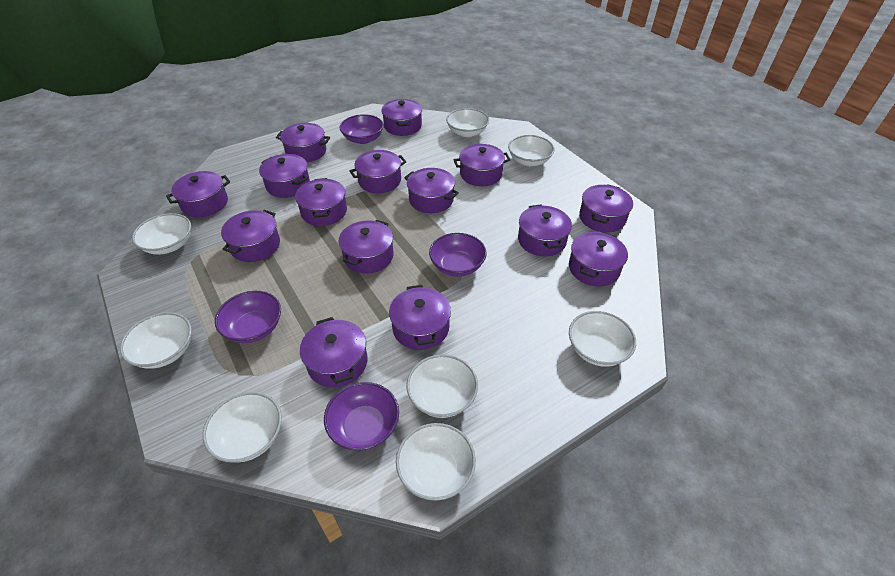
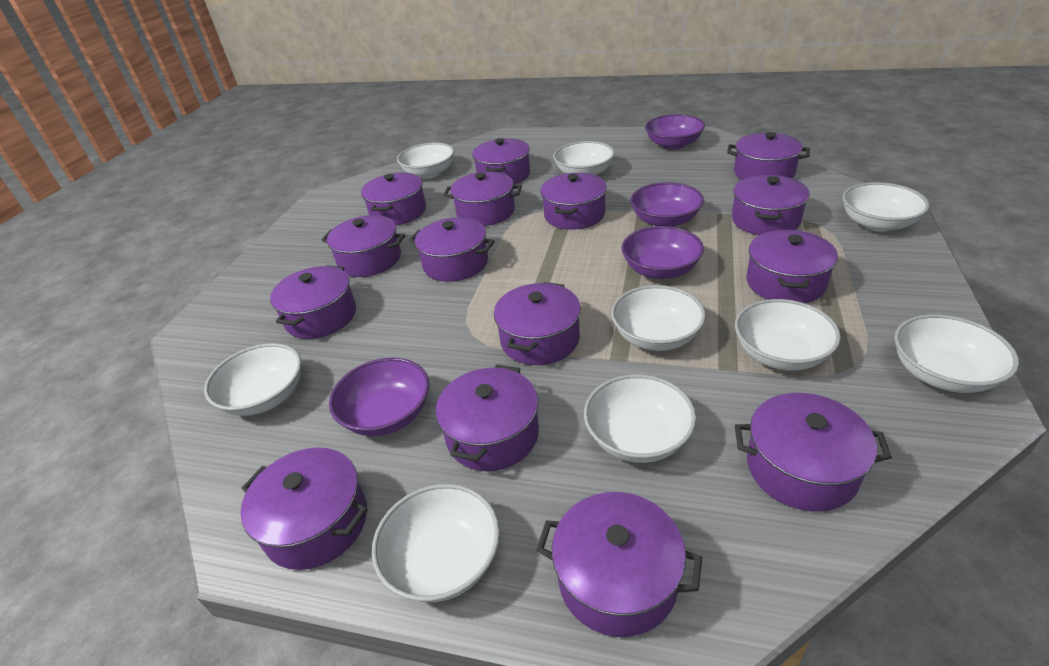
white bowl: 8 -> 9

